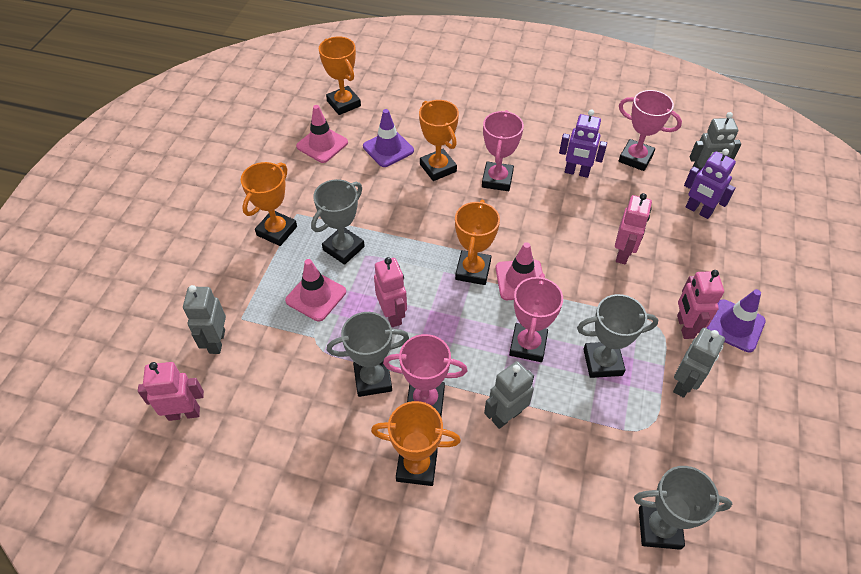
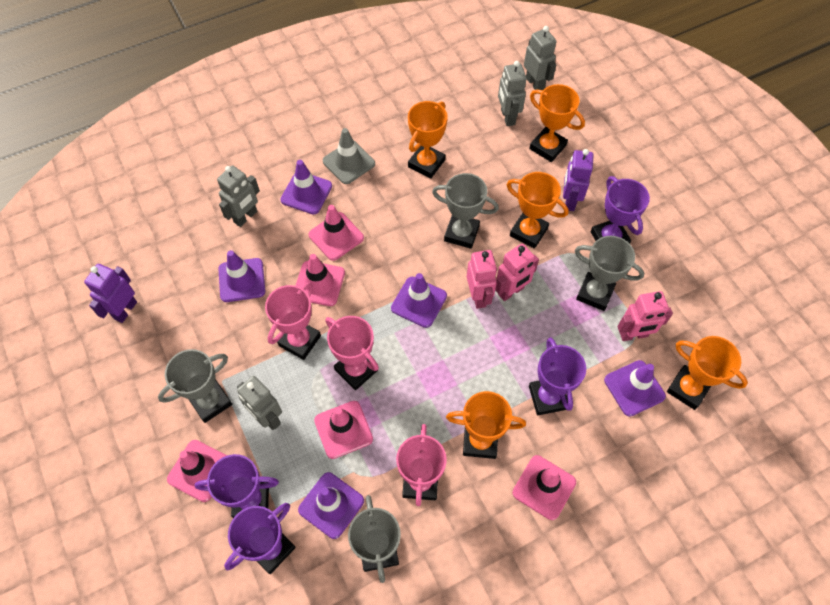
grey traffic cone: 0 -> 1
pink robot: 4 -> 3
pink traffic cone: 3 -> 5
pink trophy: 4 -> 3
purple traffic cone: 2 -> 5
purple trophy: 0 -> 4

